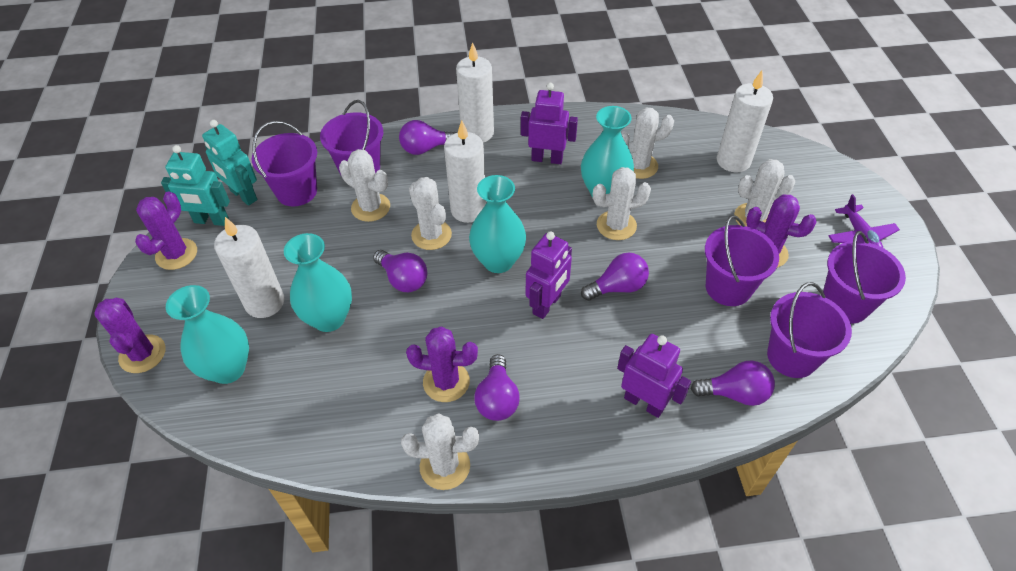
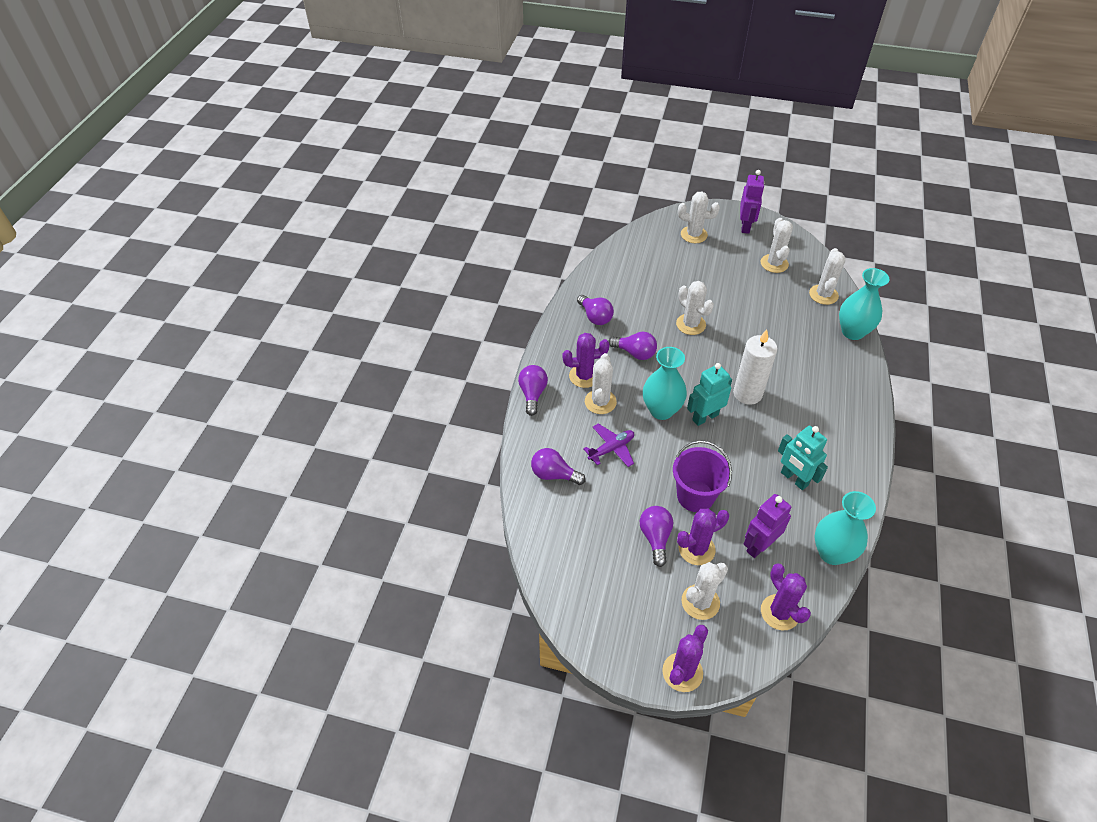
purple bucket: 5 -> 1
purple robot: 3 -> 2
turquoise vase: 4 -> 3
white candle: 4 -> 1

